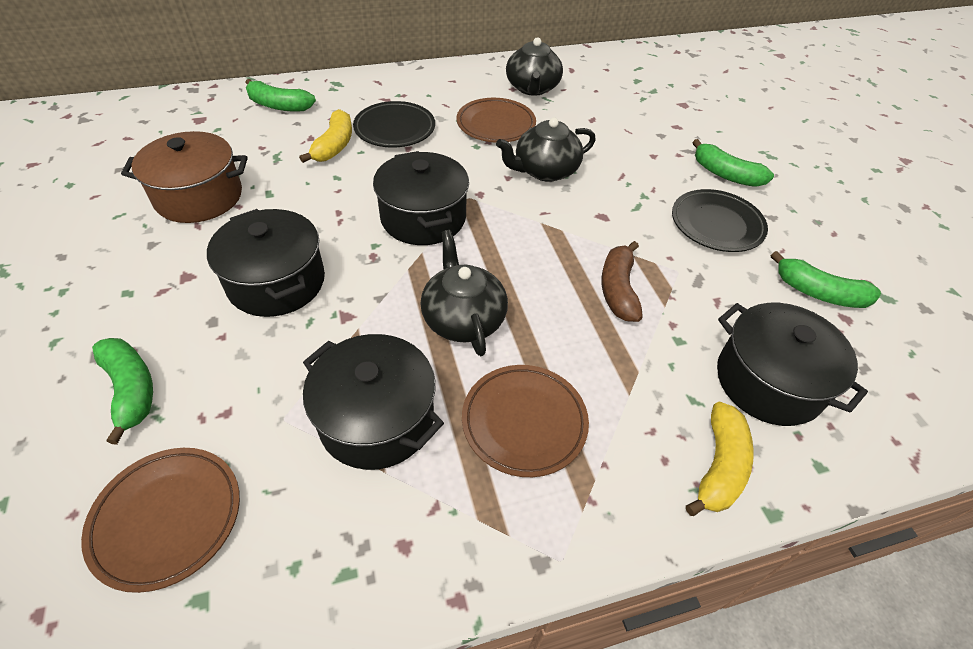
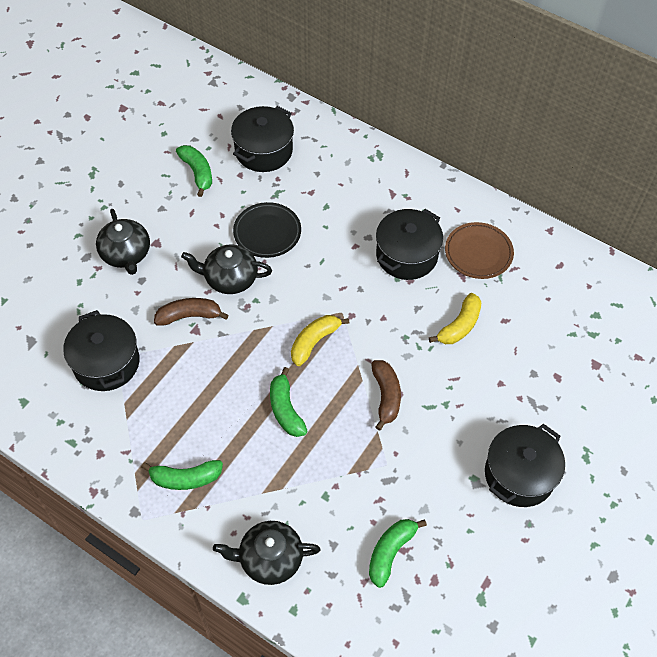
black plate: 2 -> 1
brown banana: 1 -> 2
brown plate: 3 -> 1
brown pot: 1 -> 0

